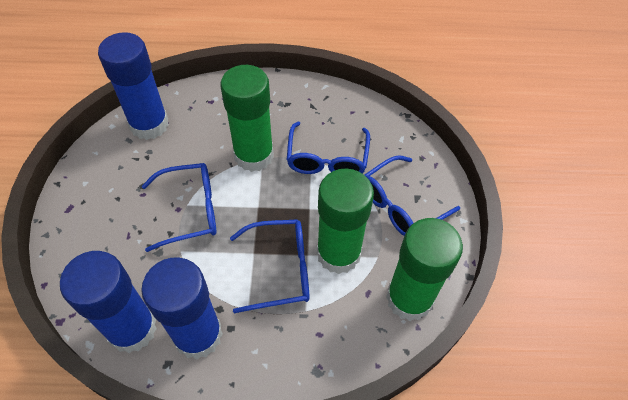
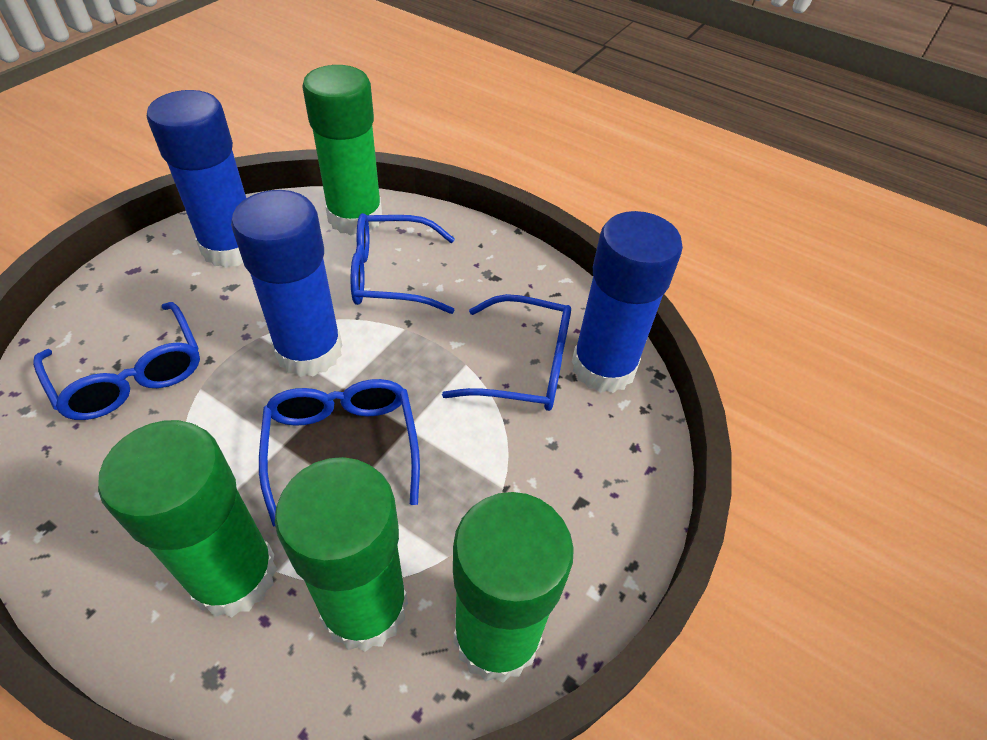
green glue stick: 3 -> 4

